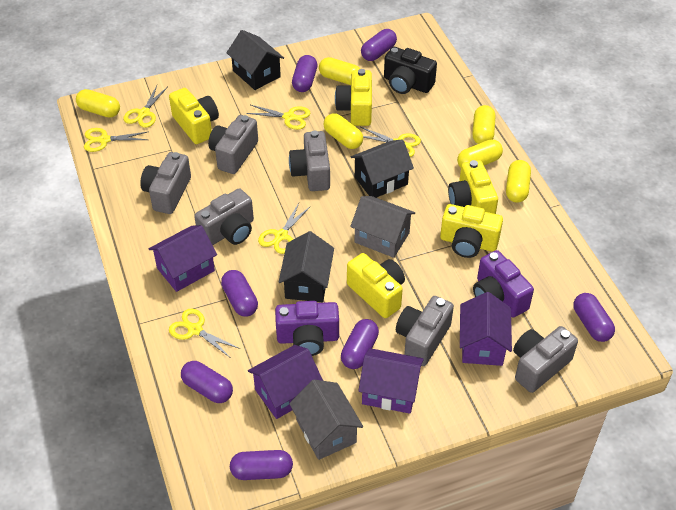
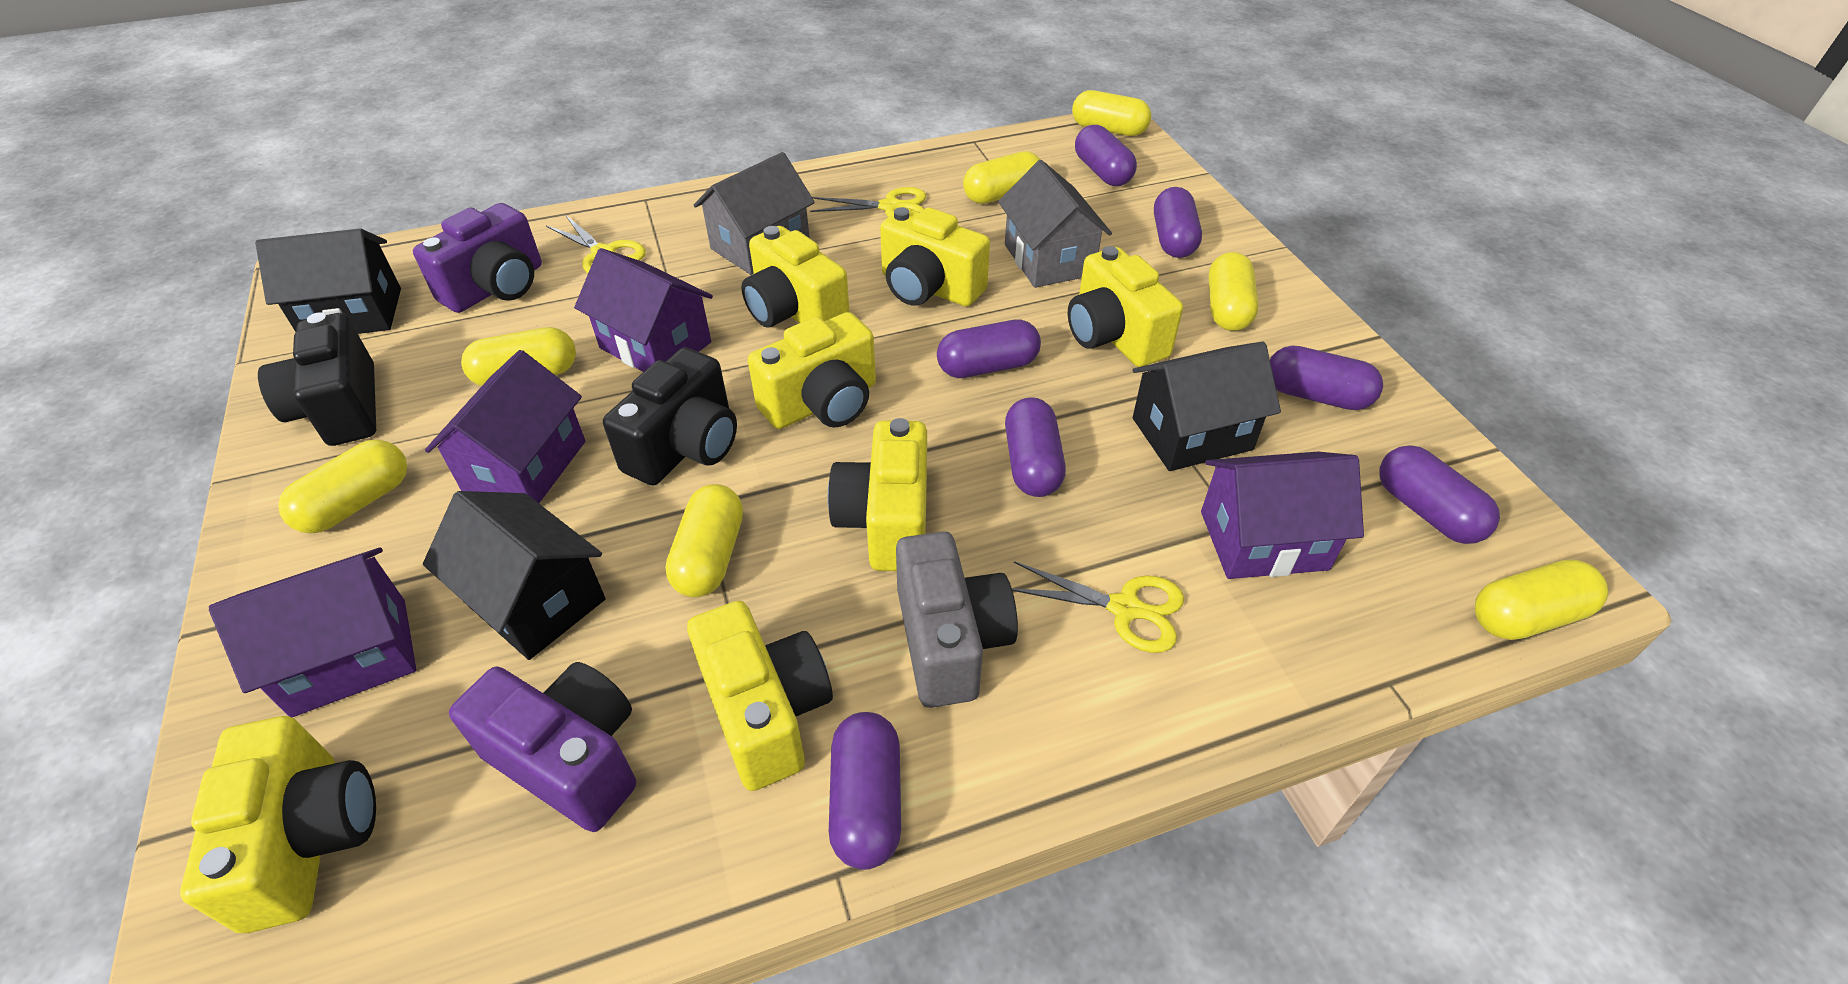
black camera: 1 -> 2
grey camera: 6 -> 1
yellow camera: 5 -> 7
yellow capsule: 6 -> 7
yellow scissors: 6 -> 3

